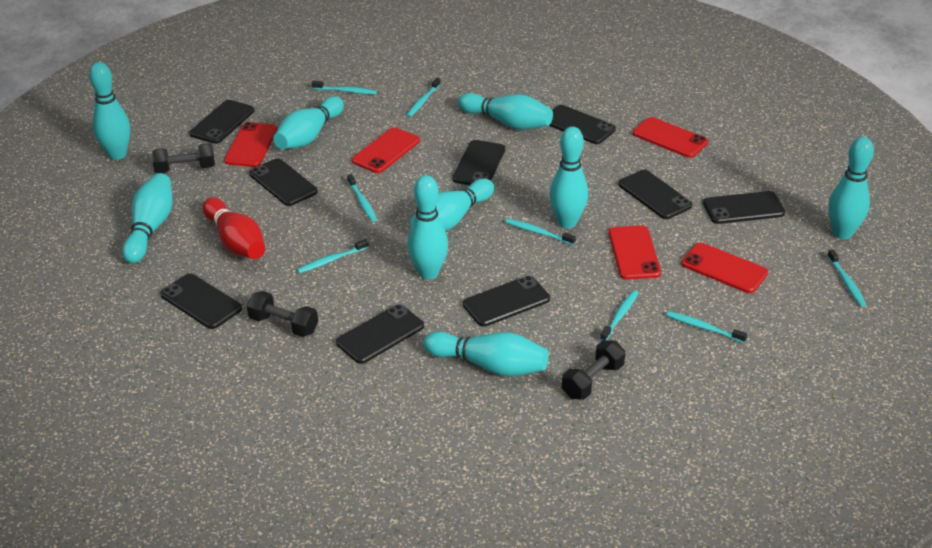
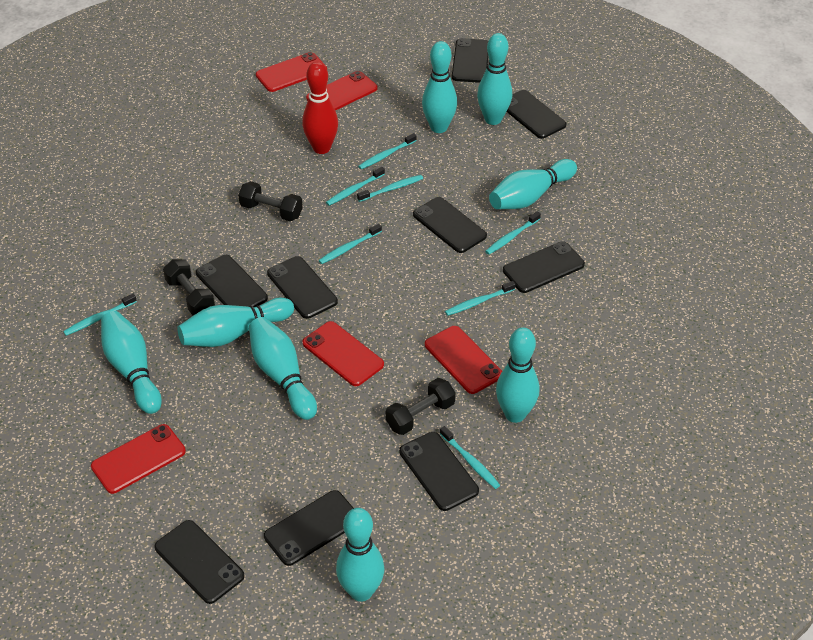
turquoise bowling pin: 9 -> 8

